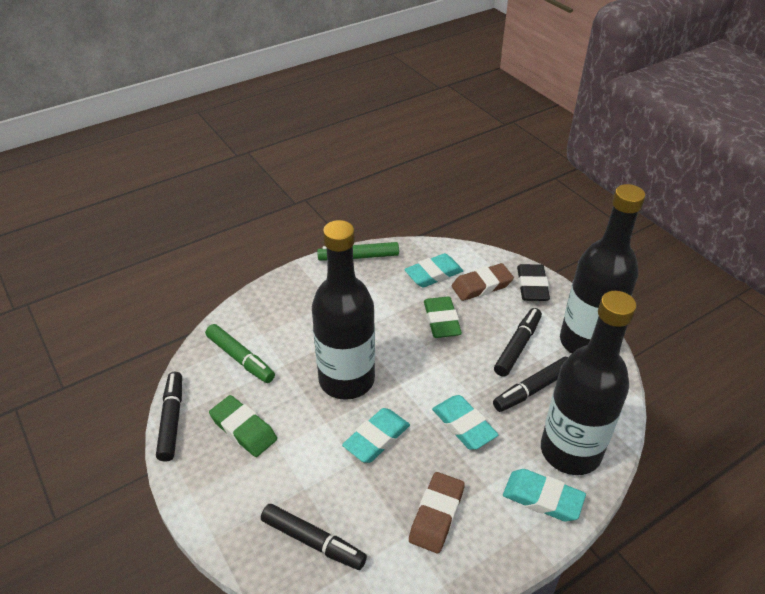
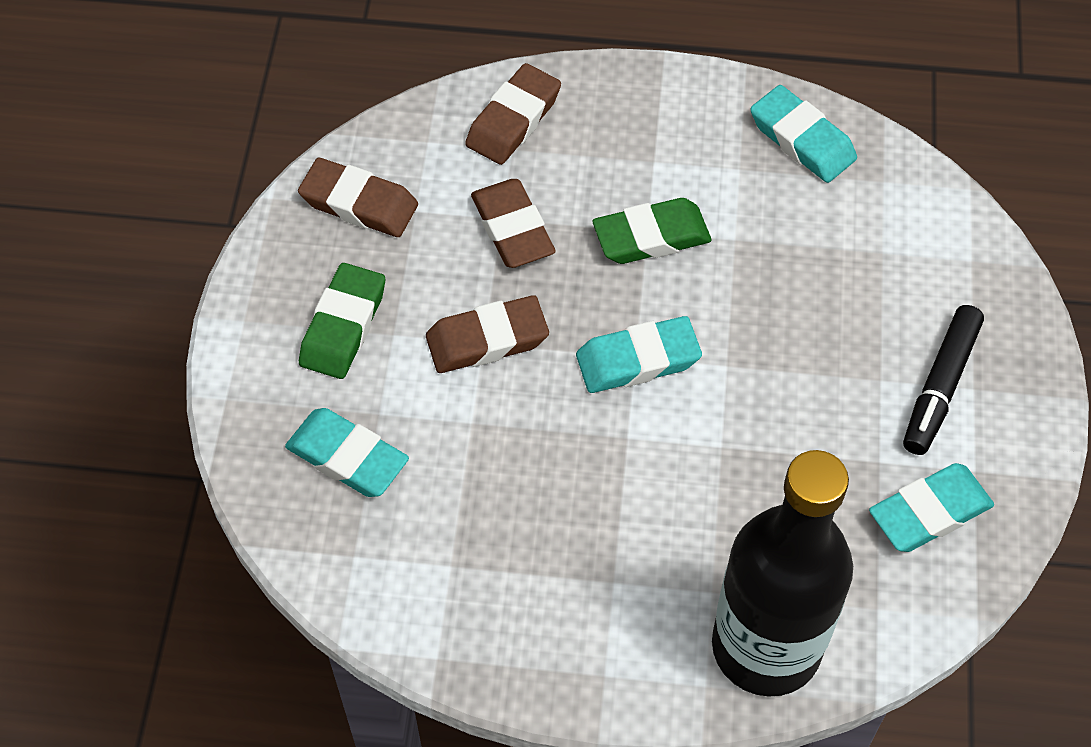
black bottle: 3 -> 1
black eraser: 1 -> 0
black marker: 4 -> 1
brown eraser: 2 -> 4
green marker: 2 -> 0

